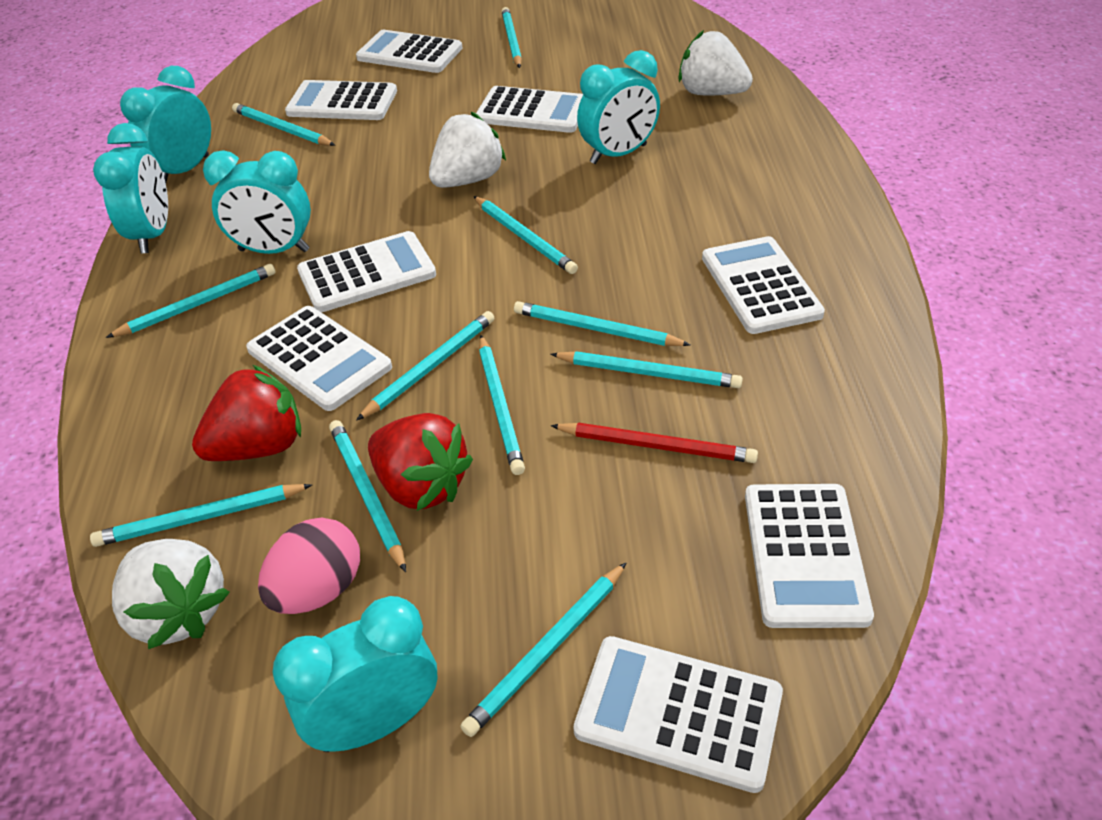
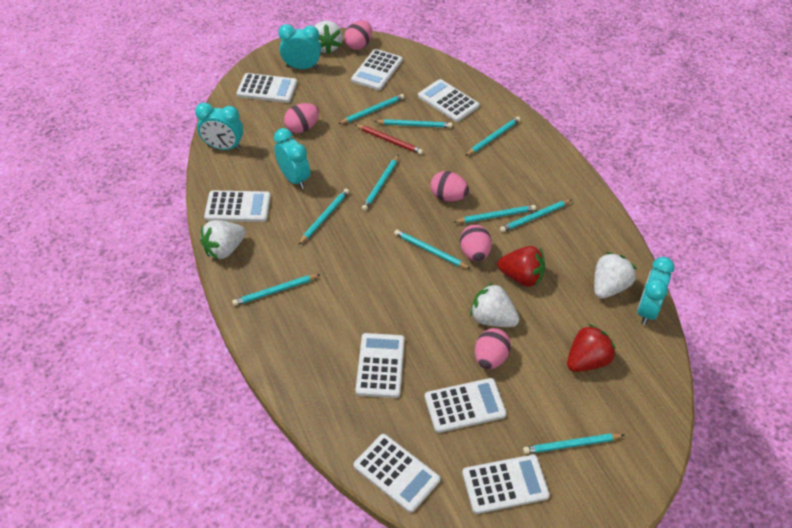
pink egg: 1 -> 5
turquoise clock: 5 -> 4
turquoise pencil: 11 -> 10
white strawberry: 3 -> 4

